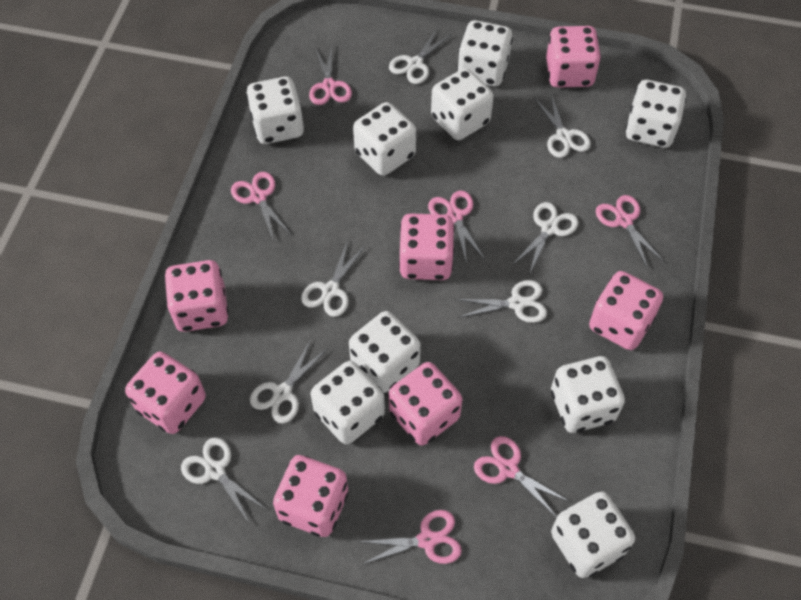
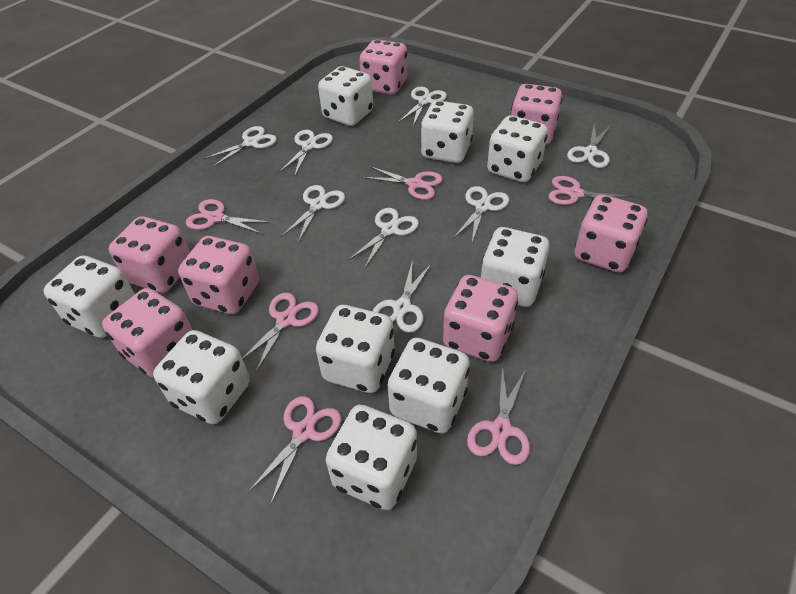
white scissors: 7 -> 8

